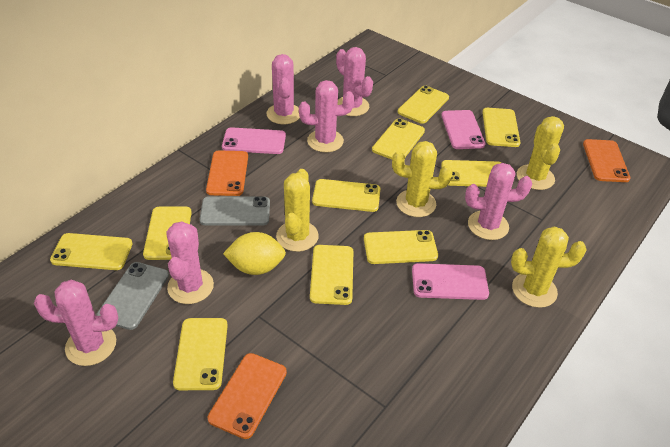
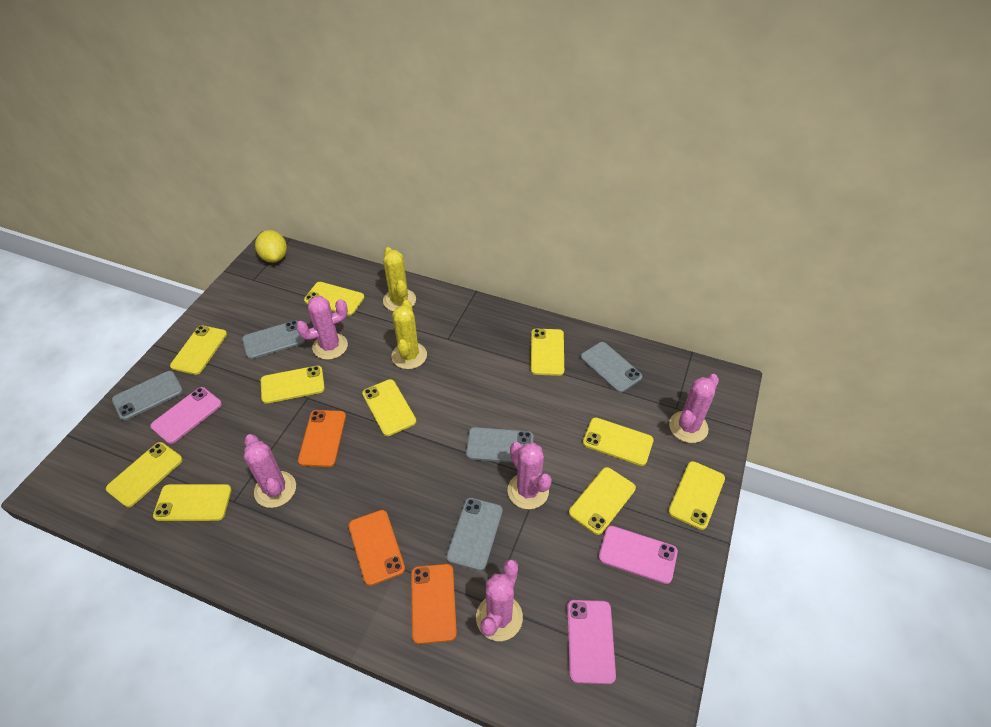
grey phone: 2 -> 5
pink cactus: 6 -> 5
yellow cactus: 4 -> 2

